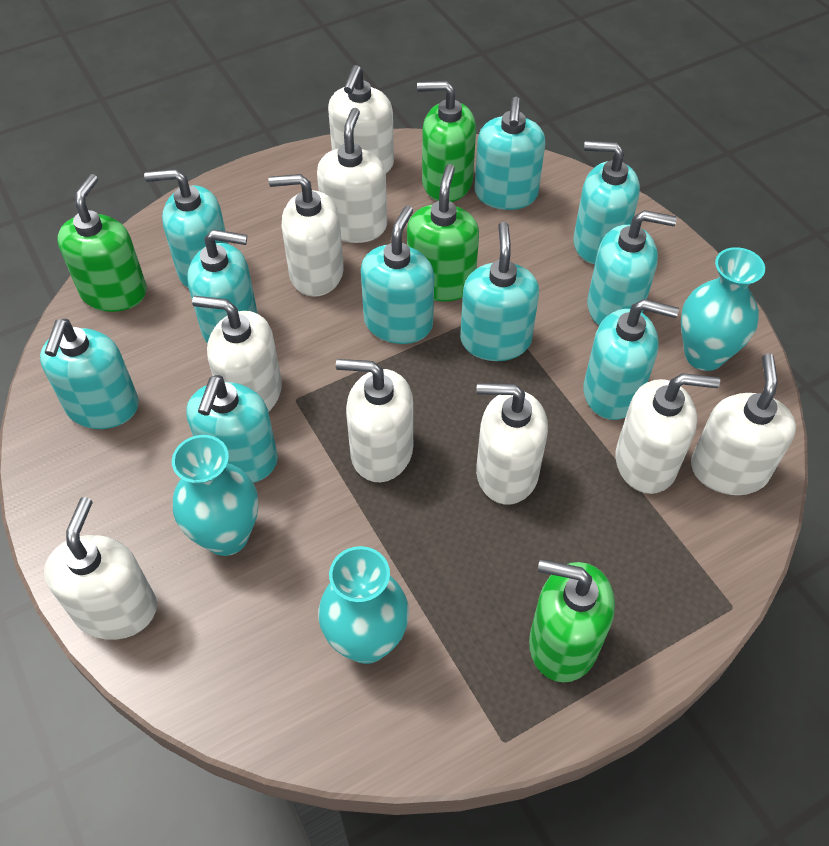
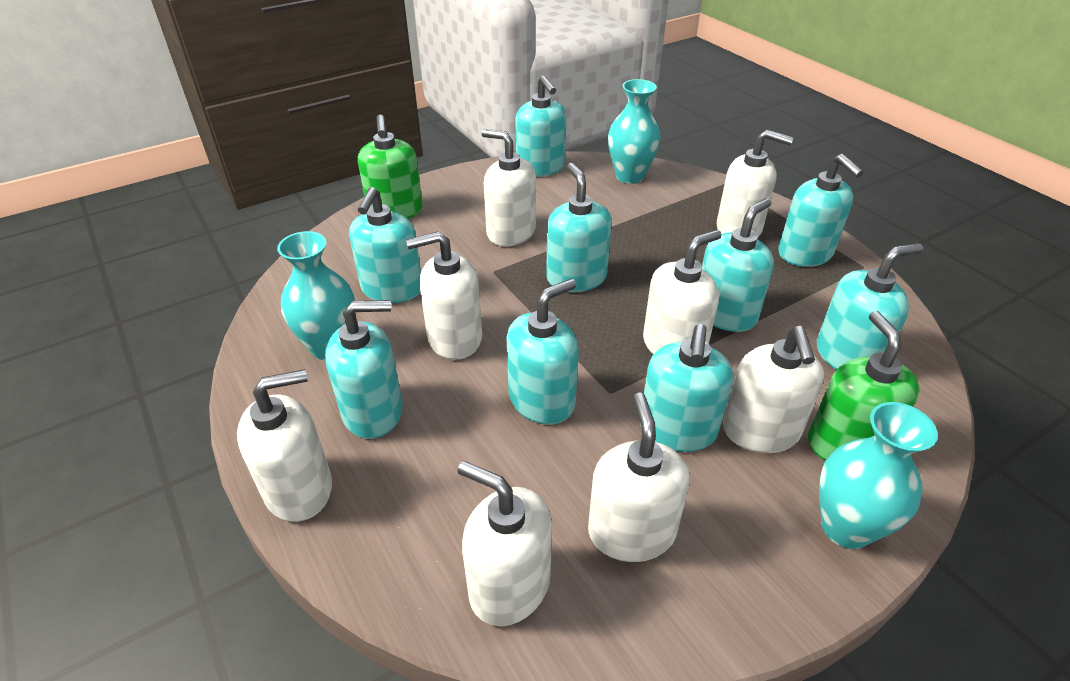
green soap dispenser: 4 -> 2
turquoise soap dispenser: 10 -> 9
white soap dispenser: 9 -> 8

